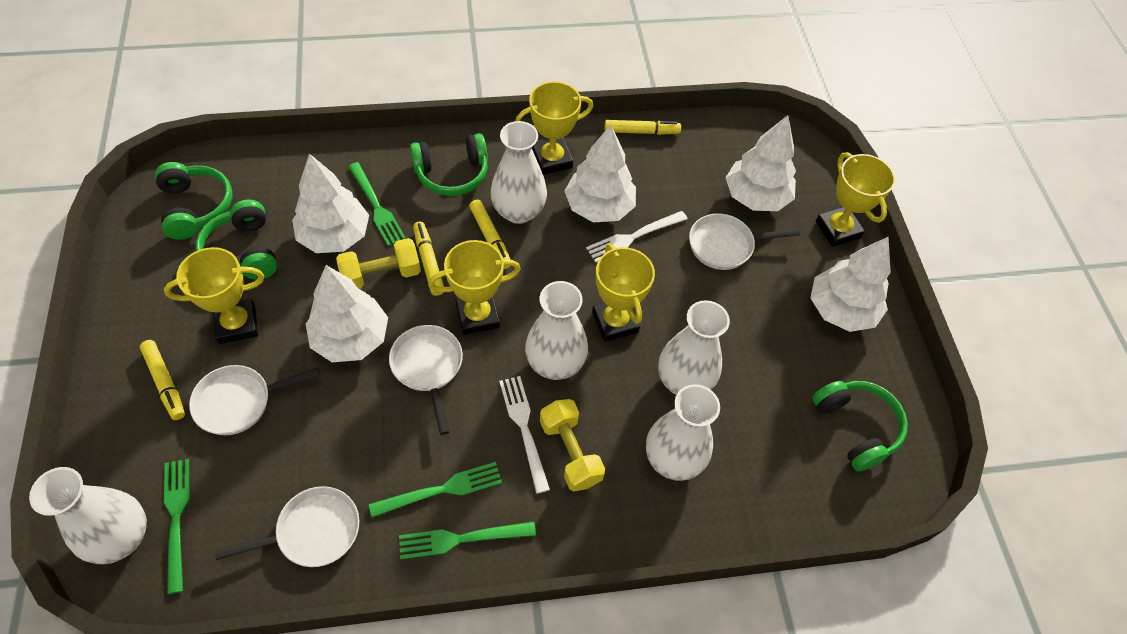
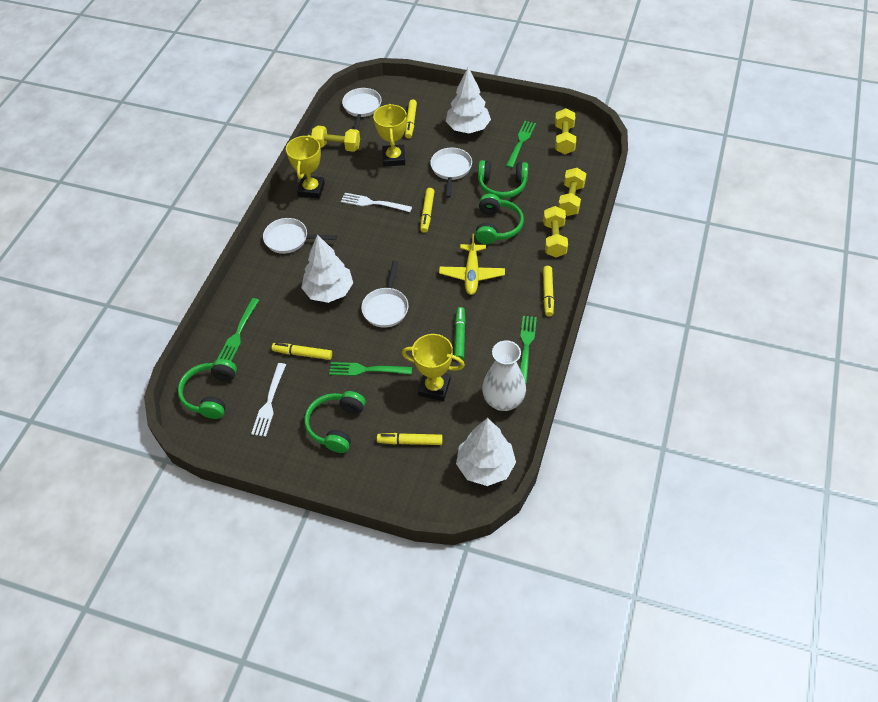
green marker: 0 -> 1
white tree: 5 -> 3
white vase: 5 -> 1
yellow dumbbell: 2 -> 4
yellow marker: 4 -> 5
yellow plane: 0 -> 1
yellow trophy: 5 -> 3

